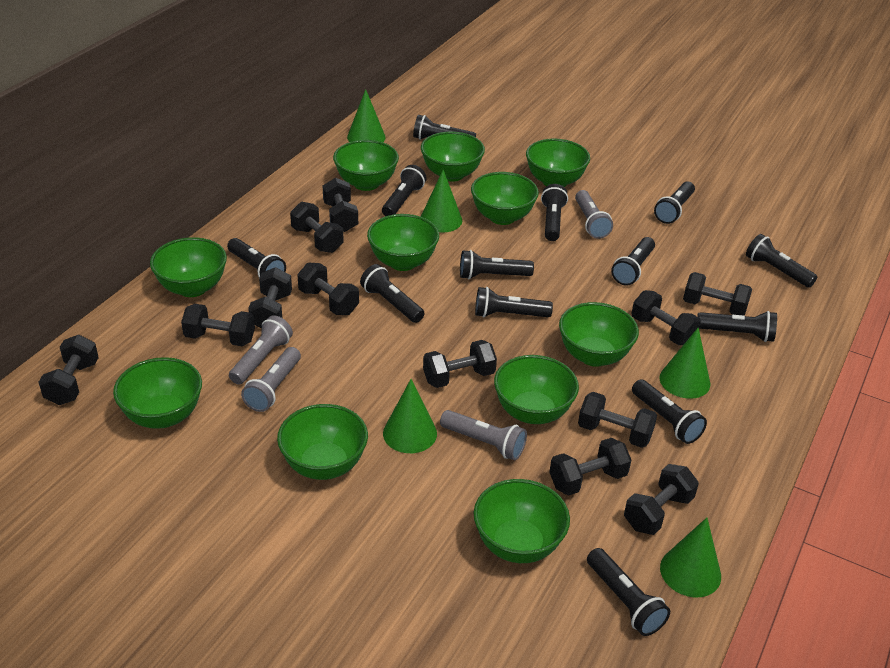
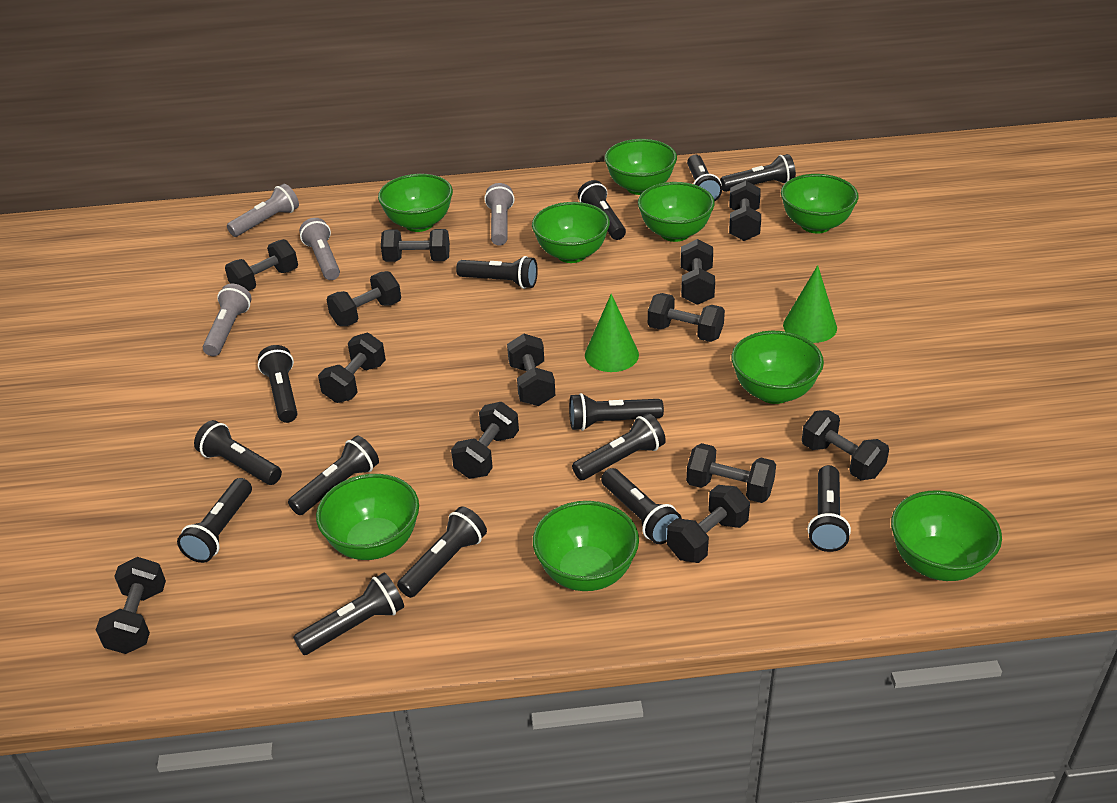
black dumbbell: 12 -> 13
black flashlight: 13 -> 14
green bowl: 11 -> 9
green cone: 5 -> 2

